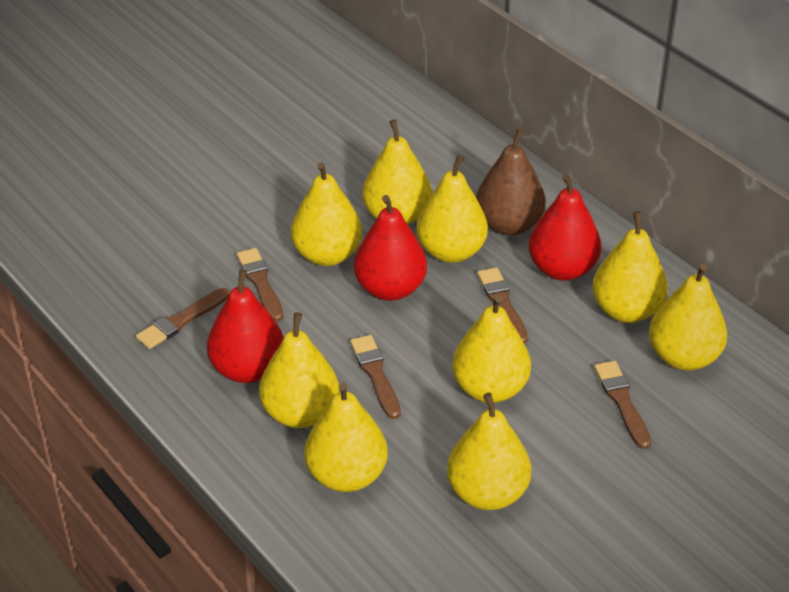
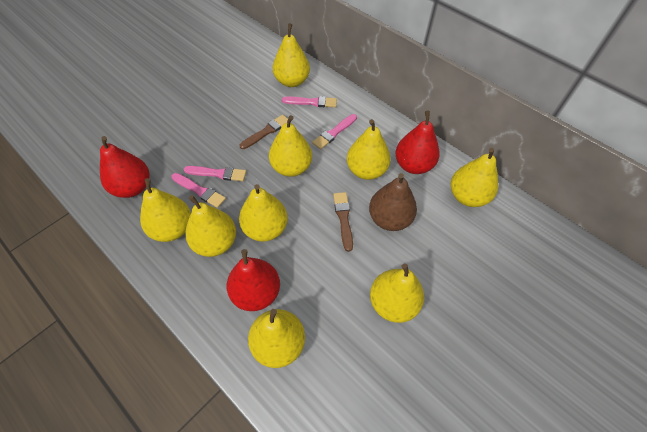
brown brush: 5 -> 2
pink brush: 0 -> 4

